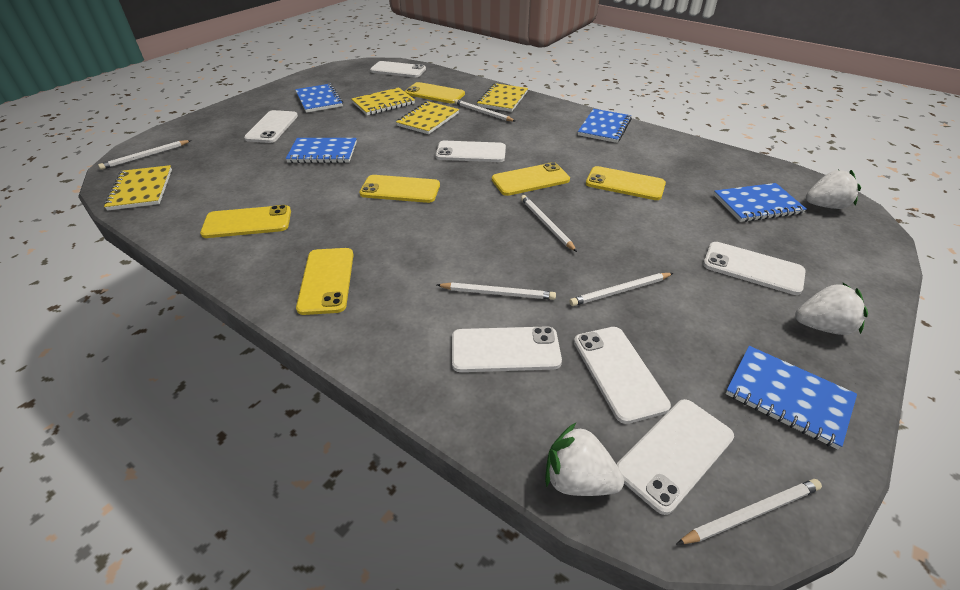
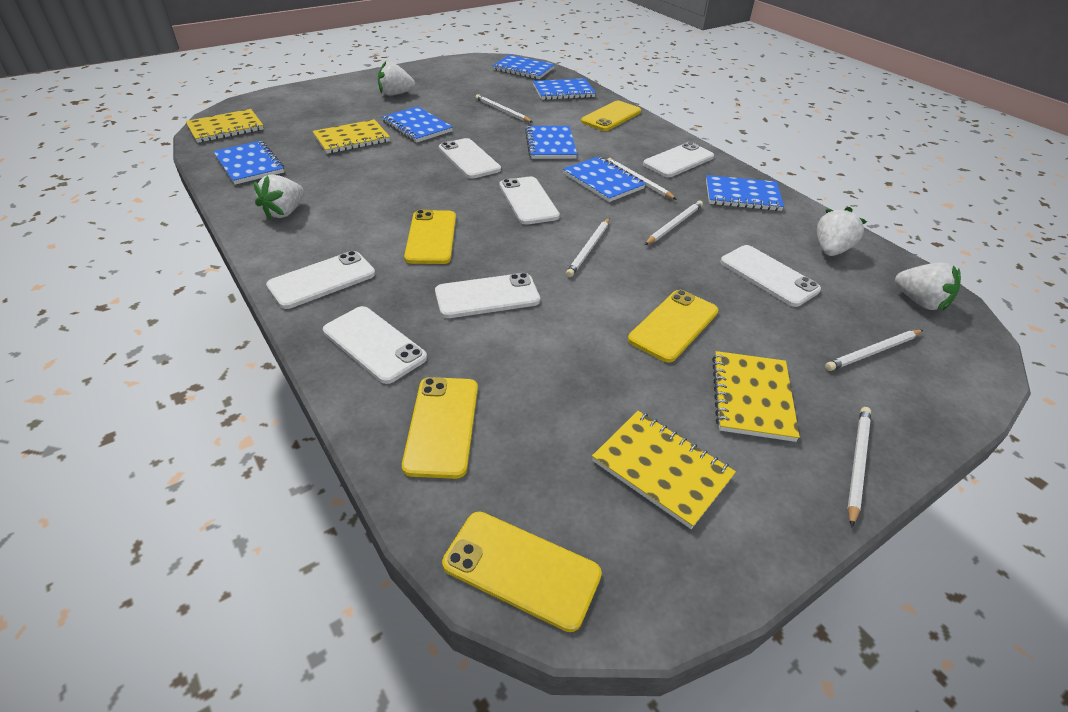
blue notebook: 5 -> 7
white strawberry: 3 -> 4
yellow phone: 6 -> 5

